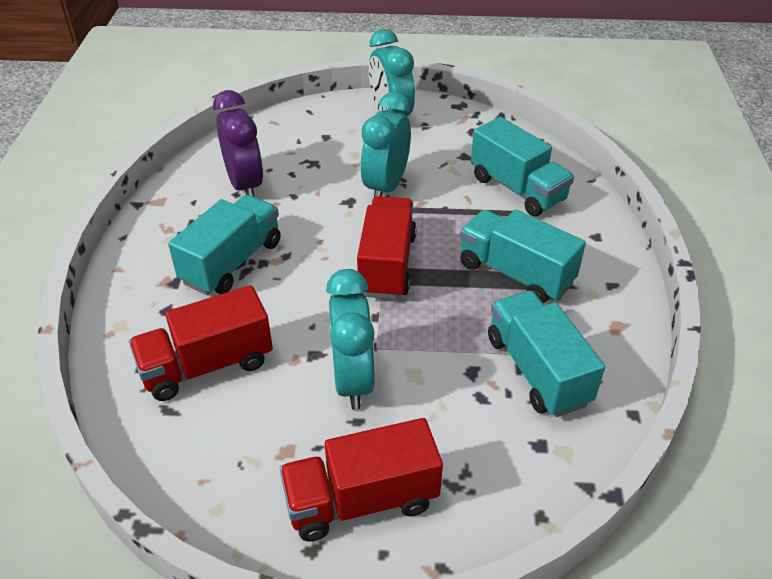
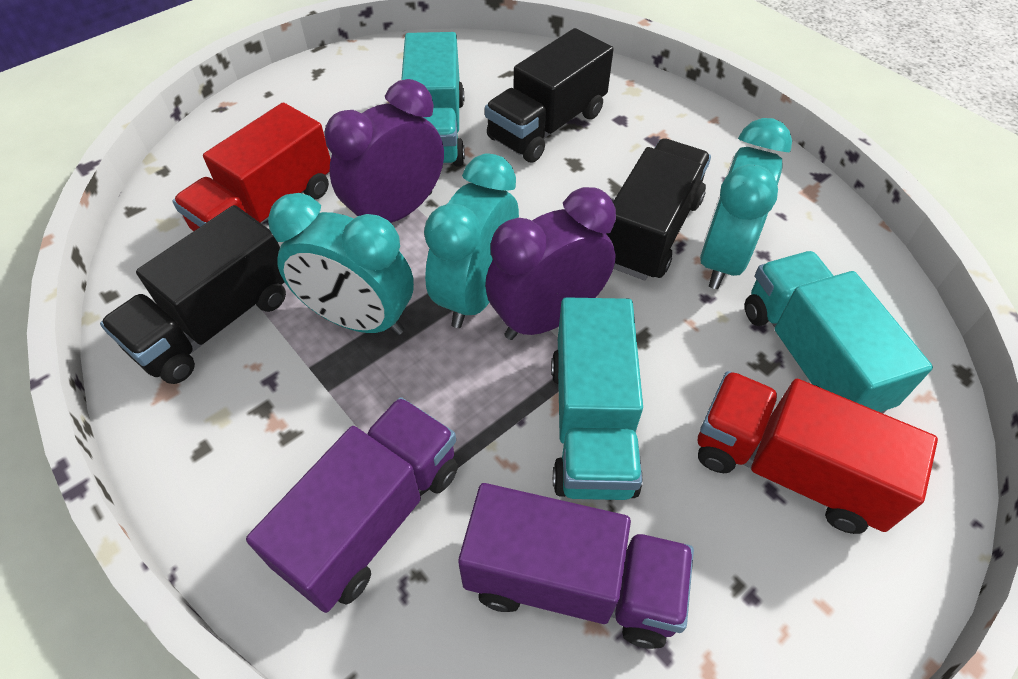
black truck: 0 -> 3
purple clock: 1 -> 2
purple truck: 0 -> 2
red truck: 3 -> 2
turquoise truck: 4 -> 3

